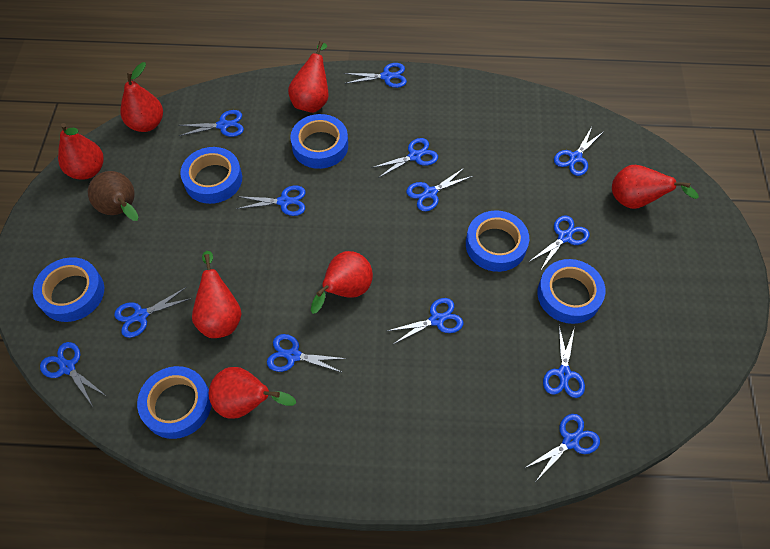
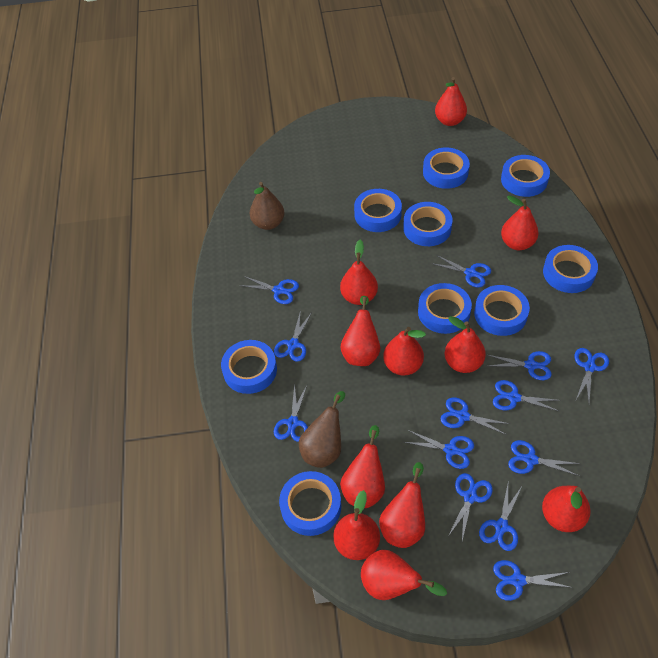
blue tape: 6 -> 9
brown pear: 1 -> 2
red pear: 7 -> 11

